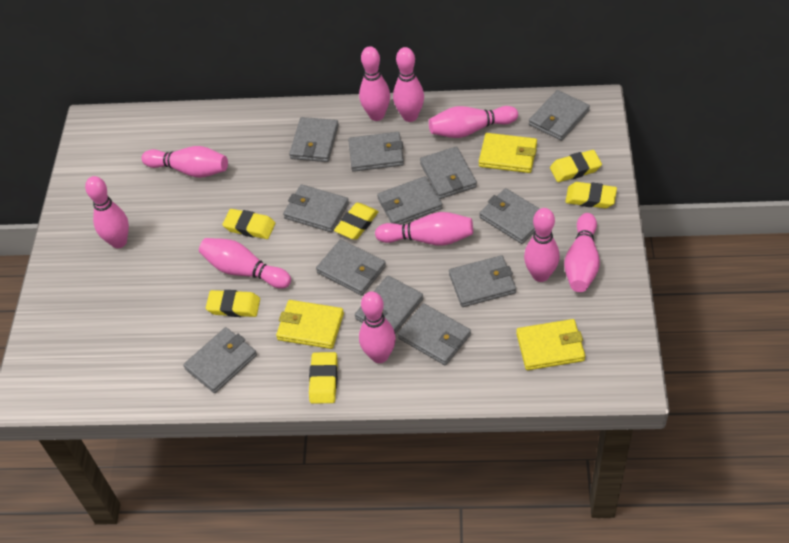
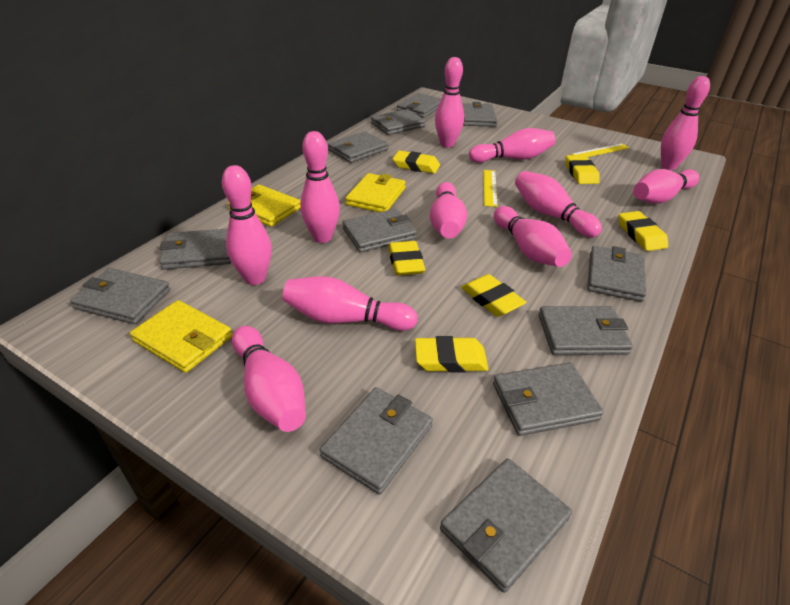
pink bowling pin: 10 -> 11
yellow ruler: 0 -> 2

